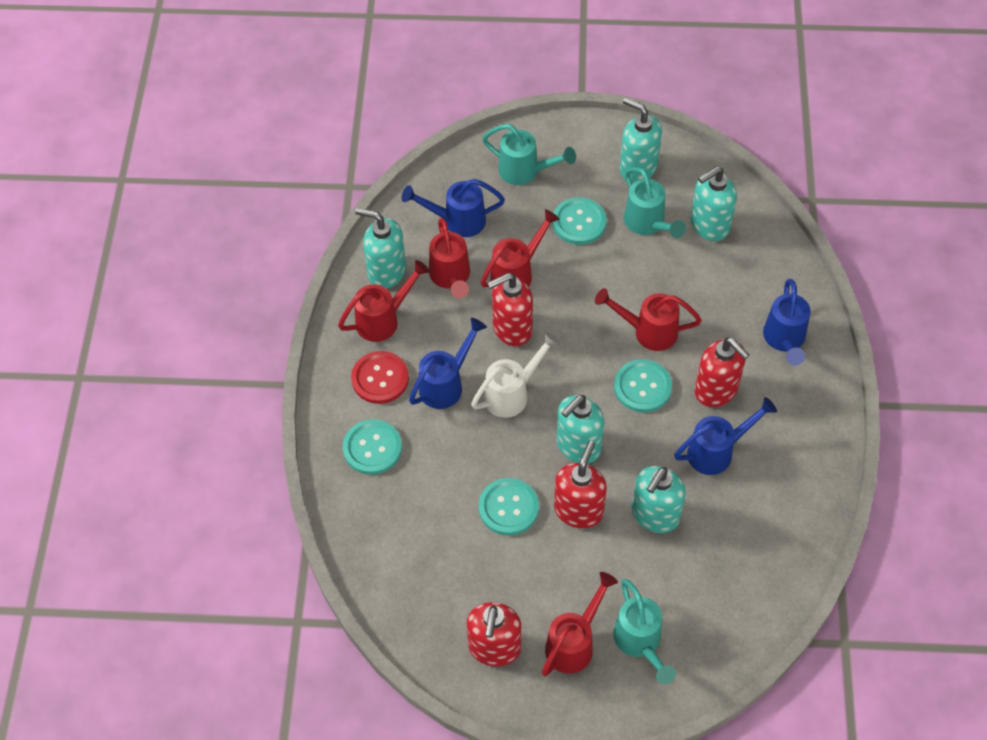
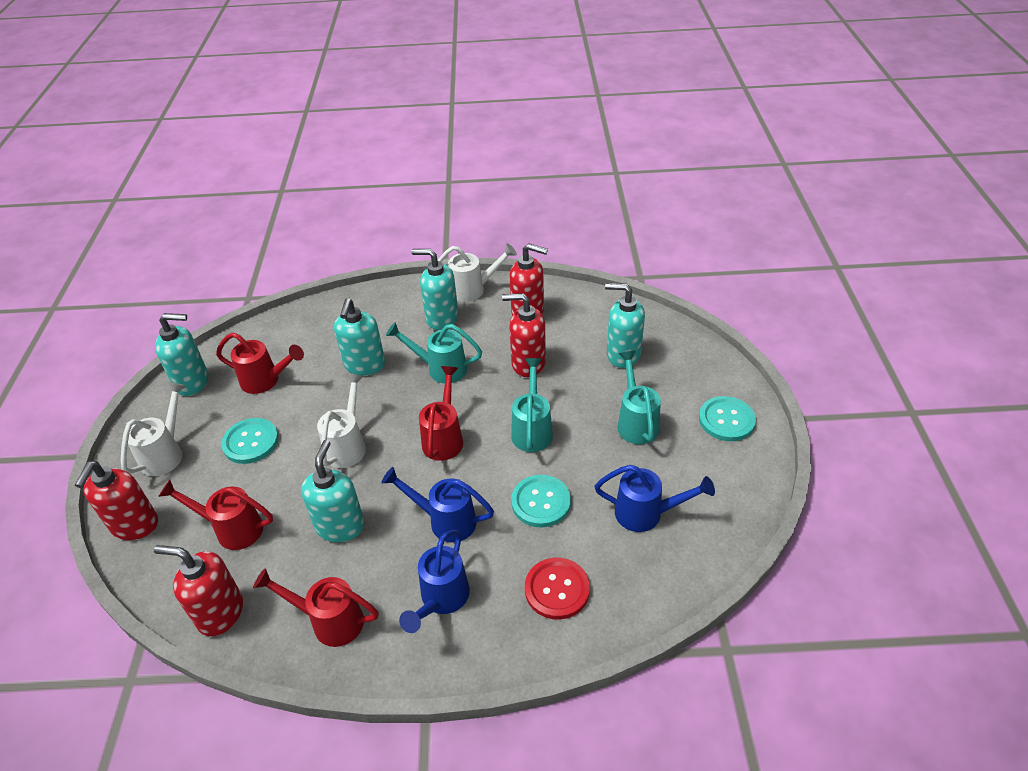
blue watering can: 4 -> 3
red watering can: 5 -> 4
turquoise button: 4 -> 3
white watering can: 1 -> 3

